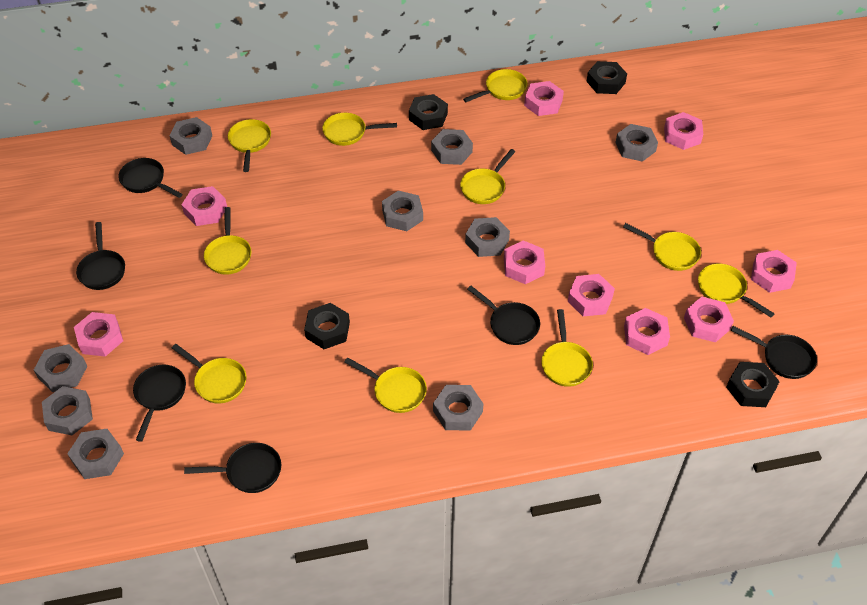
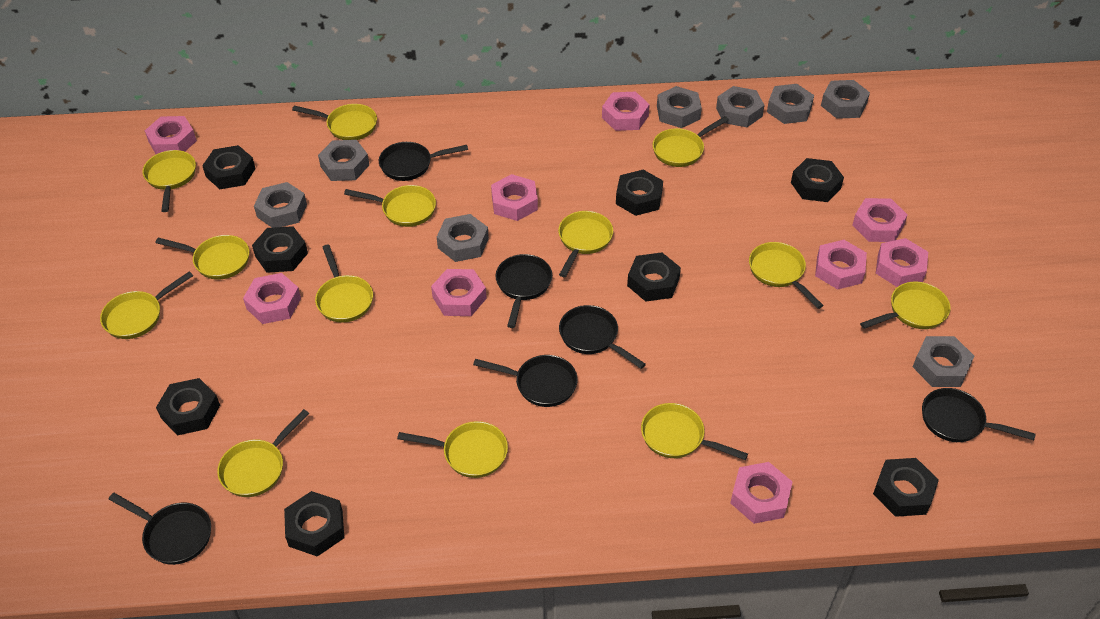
black nut: 4 -> 8
grey nut: 9 -> 8
yellow pan: 10 -> 13

